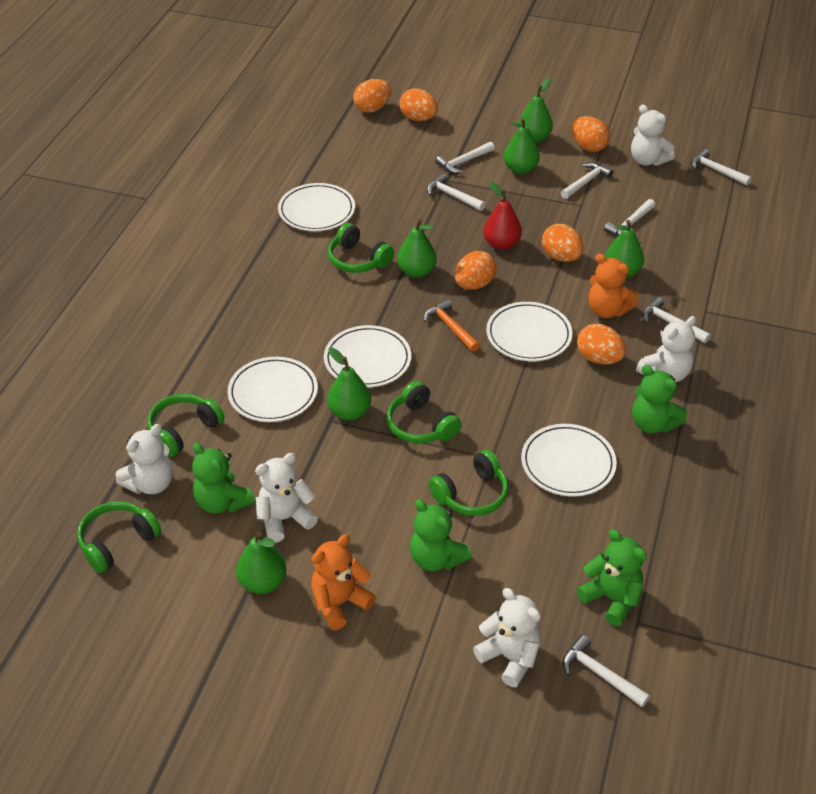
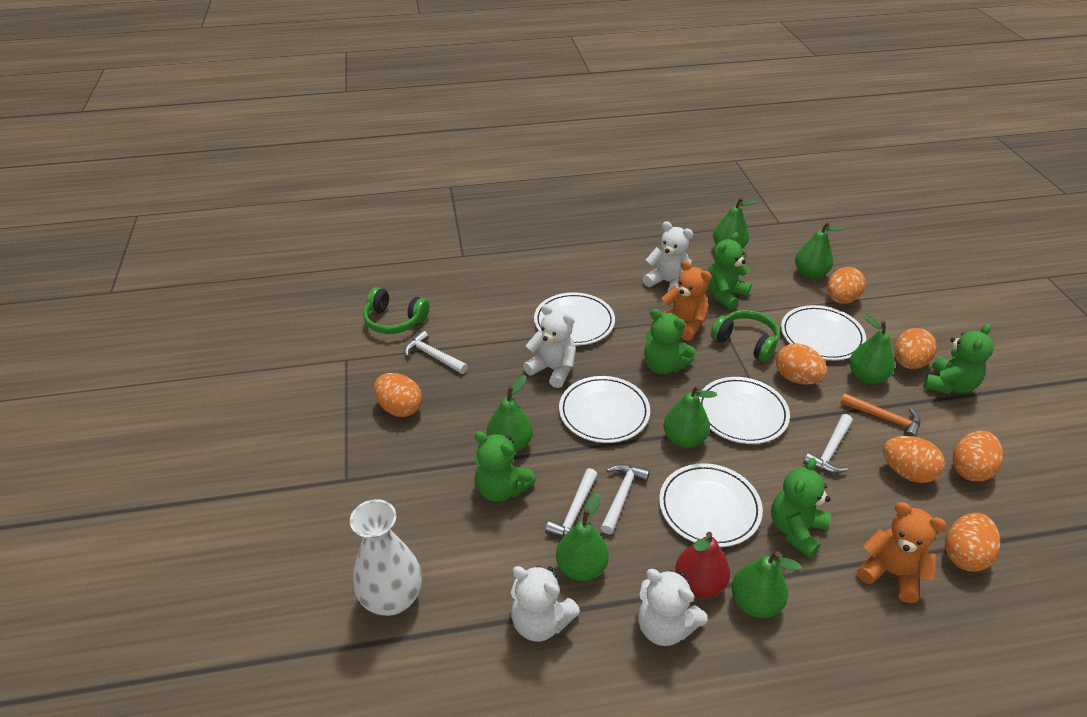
green headphones: 5 -> 2
green pear: 6 -> 7
green teddy bear: 4 -> 5
orange egg: 6 -> 7
white hammer: 7 -> 4
white teddy bear: 5 -> 4
white vase: 0 -> 1

